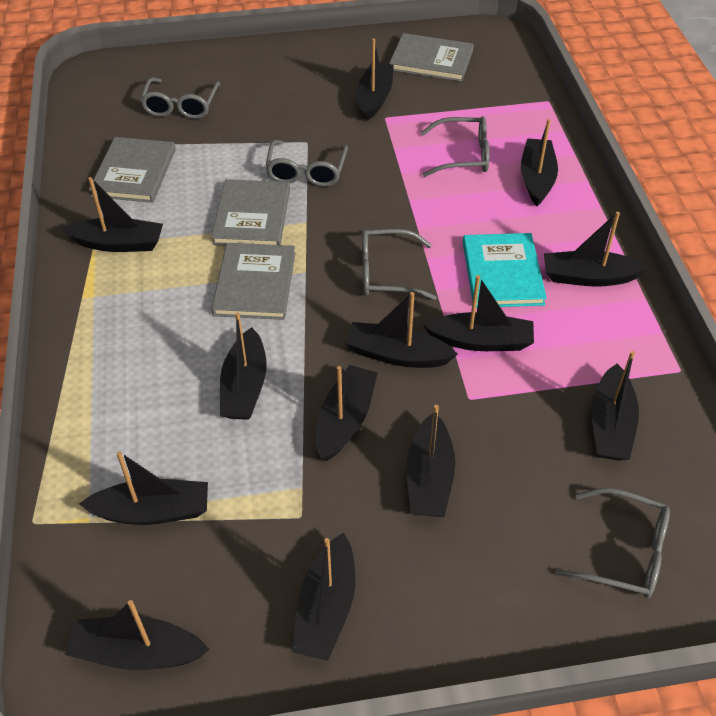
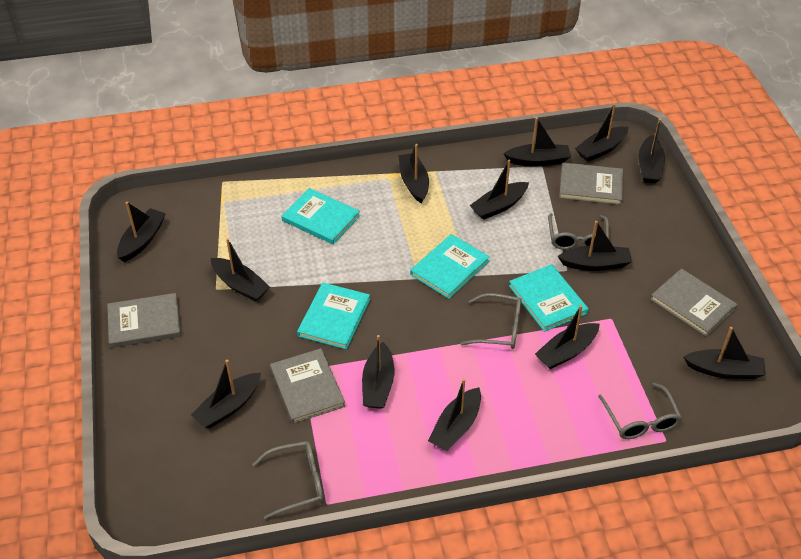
grey glasses: 5 -> 4
turquoise book: 1 -> 4

